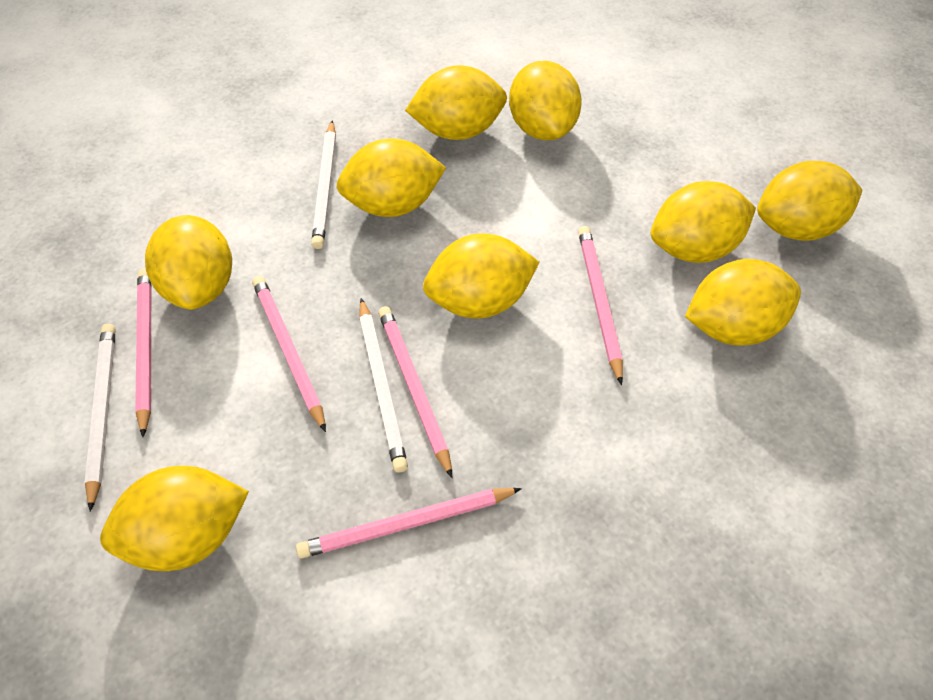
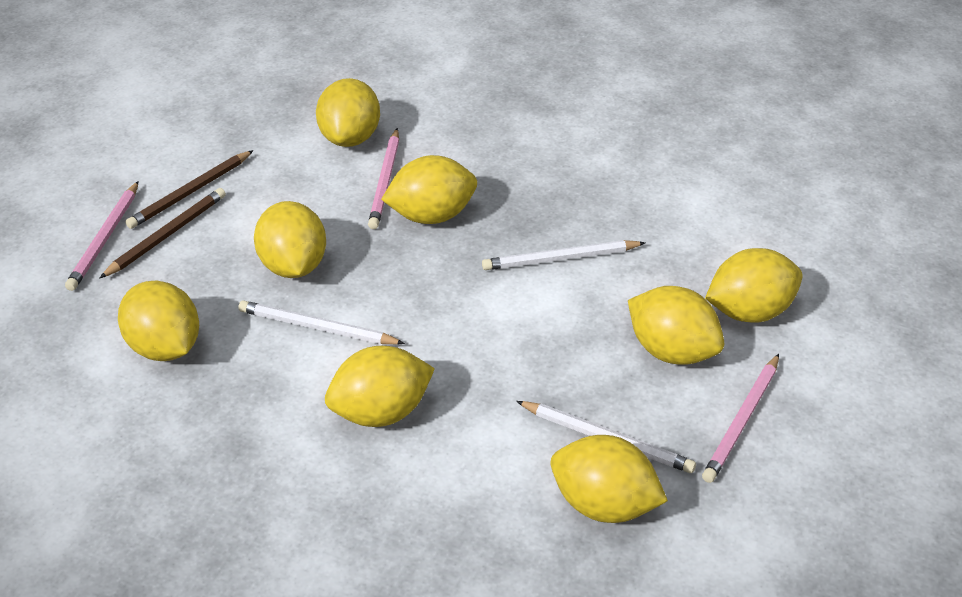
brown pencil: 0 -> 2
pink pencil: 5 -> 3
yellow lemon: 9 -> 8

